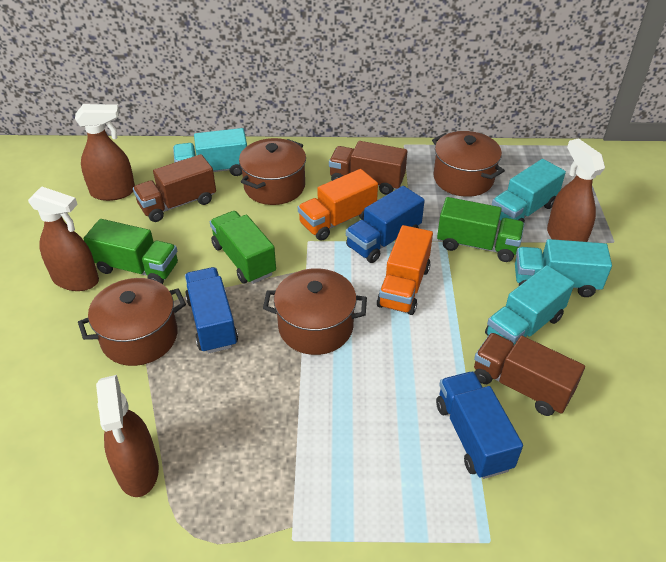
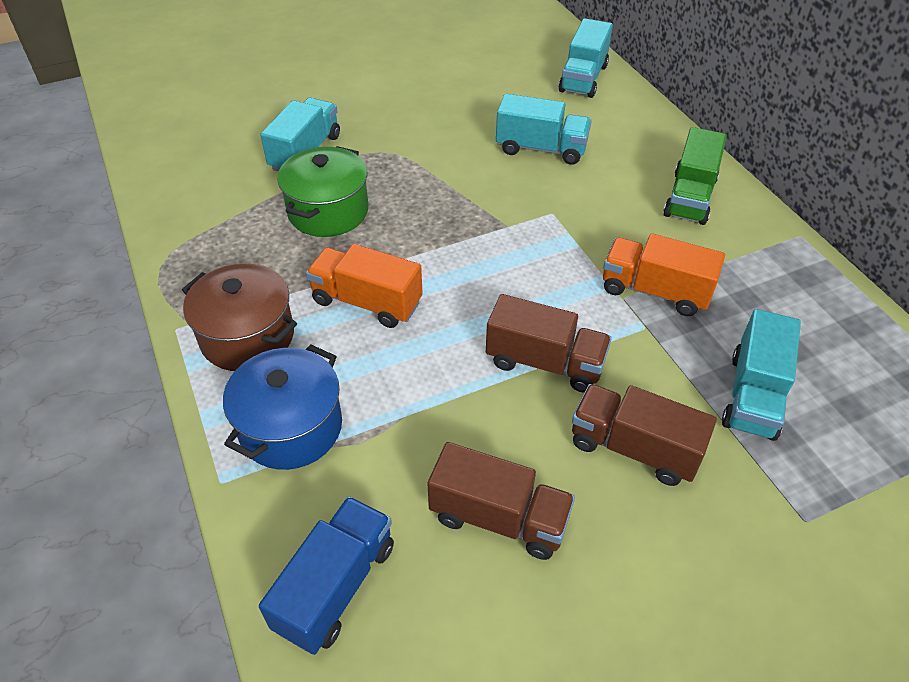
blue pot: 0 -> 1
blue truck: 3 -> 1
brown pot: 4 -> 1
brown spray bottle: 4 -> 0
green pot: 0 -> 1
green truck: 3 -> 1

